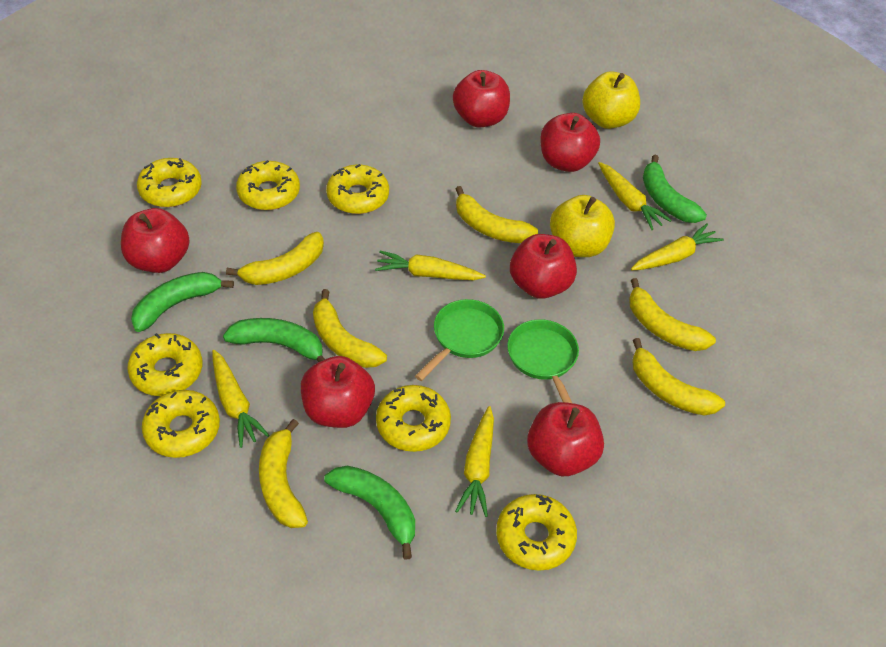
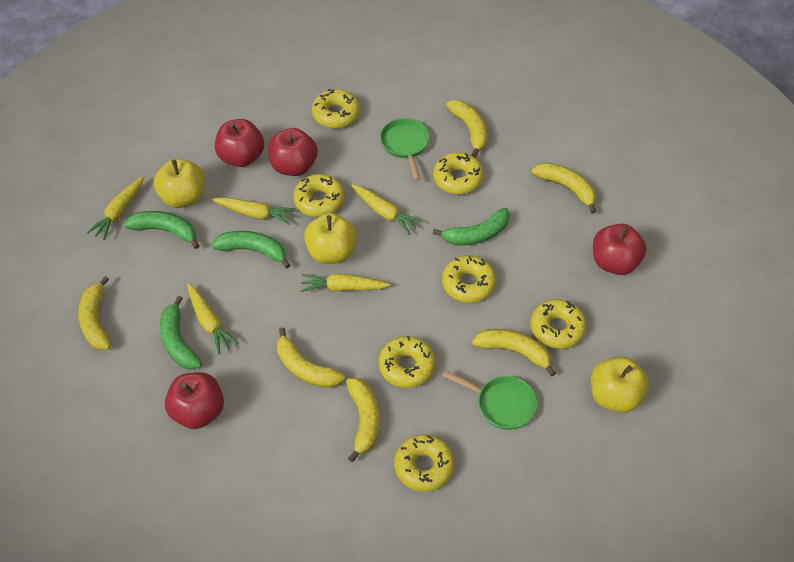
red apple: 6 -> 4
yellow apple: 2 -> 3

